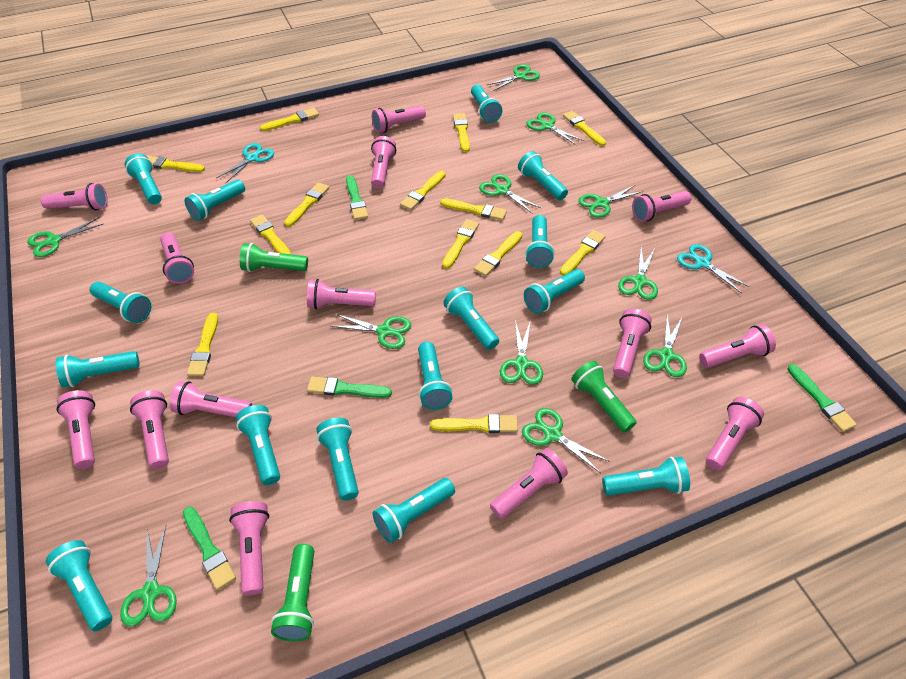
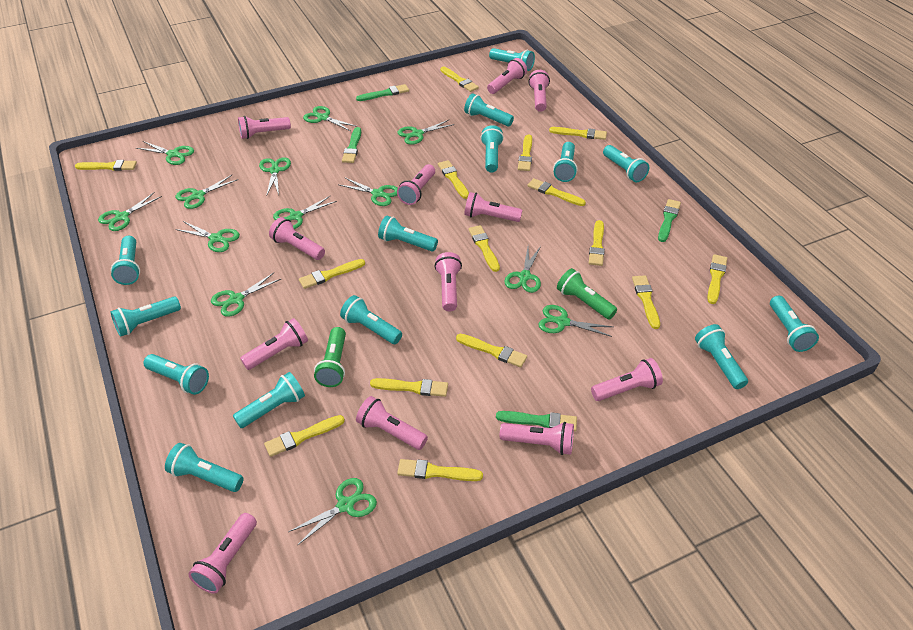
green flashlight: 3 -> 2
green scissors: 11 -> 13
pink flashlight: 14 -> 12
turquoise flashlight: 15 -> 14
turquoise scissors: 2 -> 0
yellow brush: 13 -> 15

